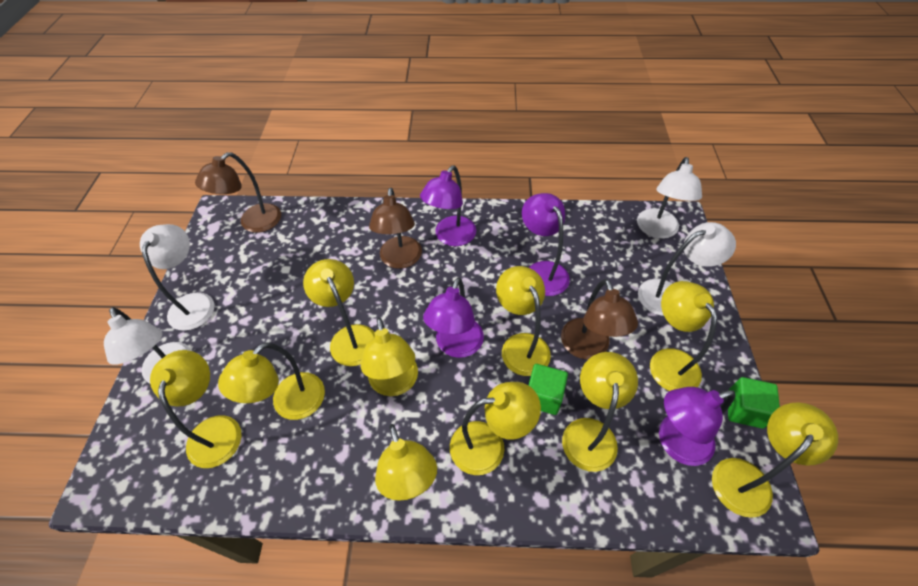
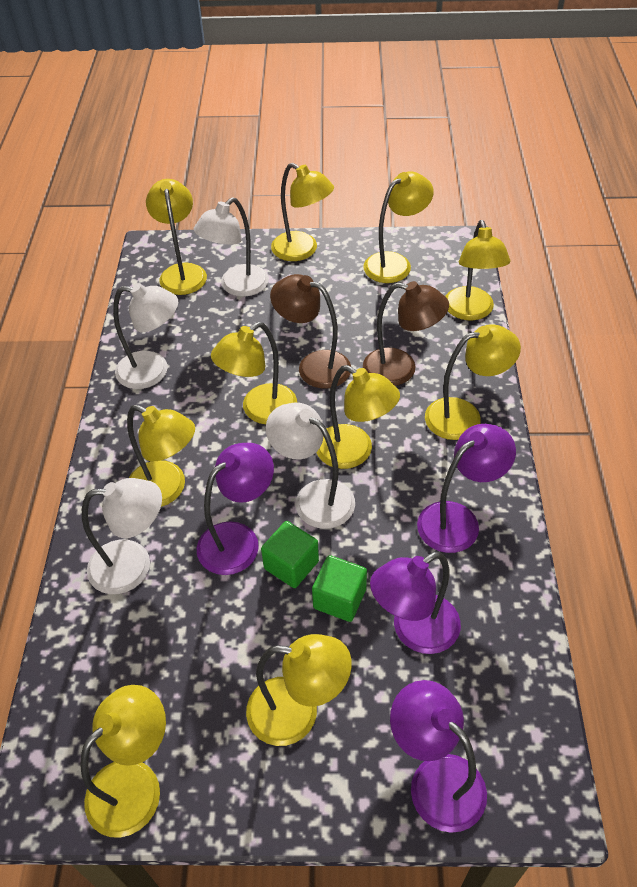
brown lamp: 3 -> 2

